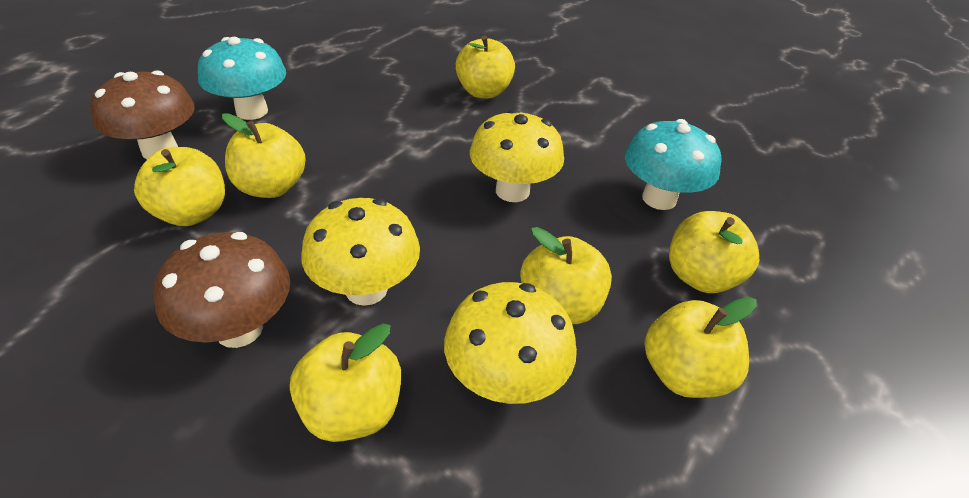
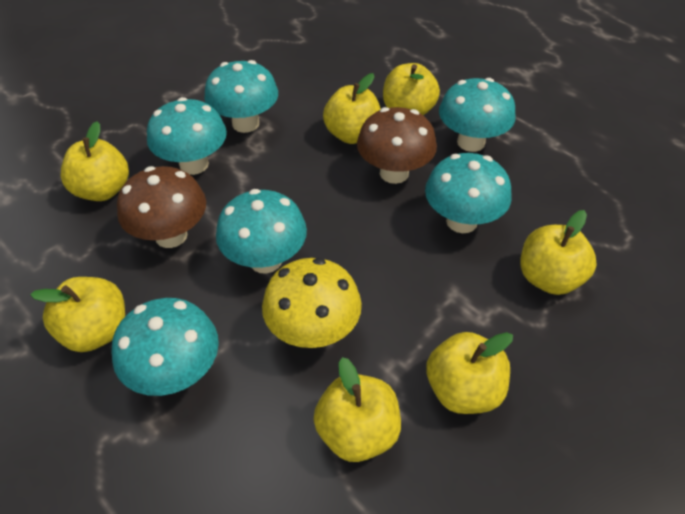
turquoise mushroom: 2 -> 6
yellow mushroom: 3 -> 1

